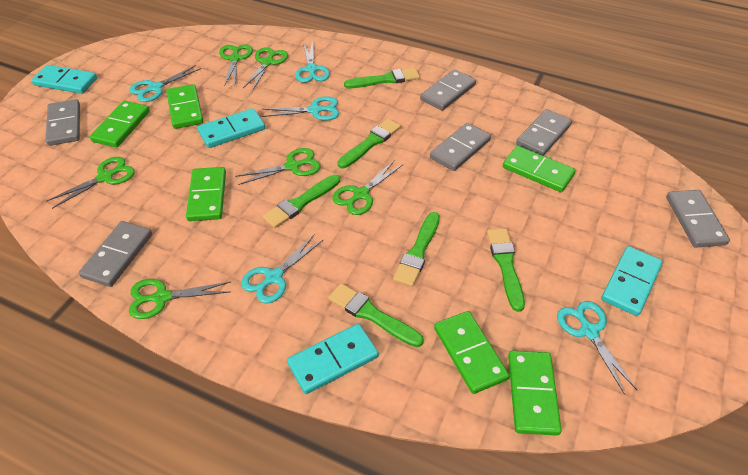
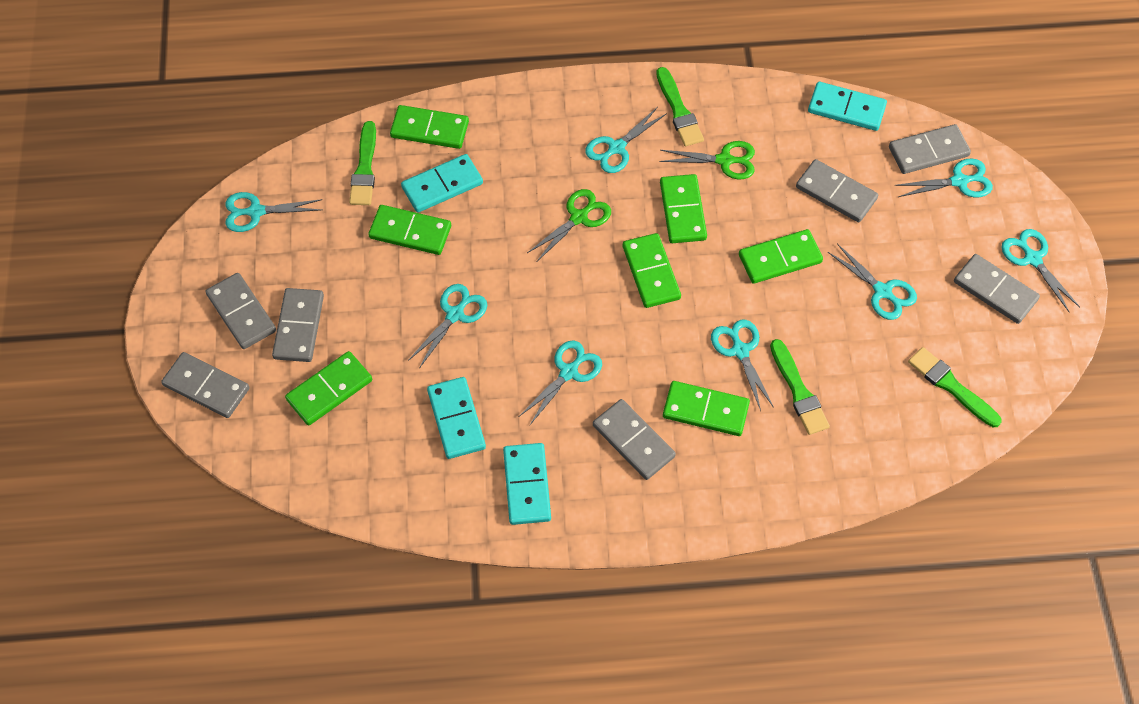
green brush: 6 -> 4
green domino: 6 -> 7
green scissors: 6 -> 2
grey domino: 6 -> 7
turquoise scissors: 5 -> 8

